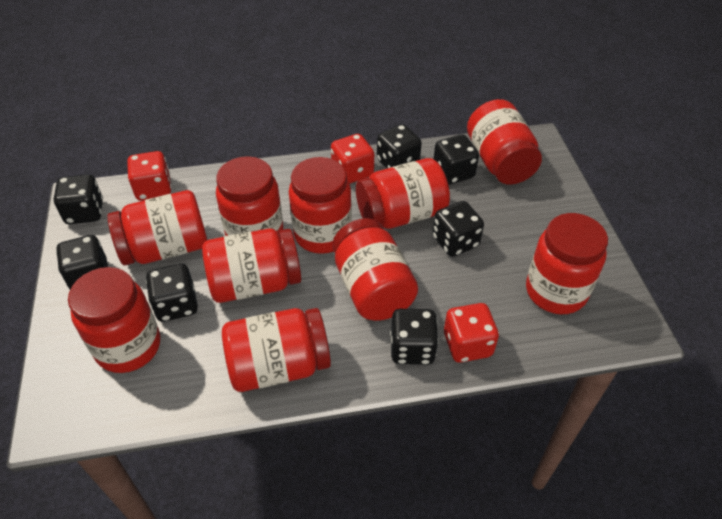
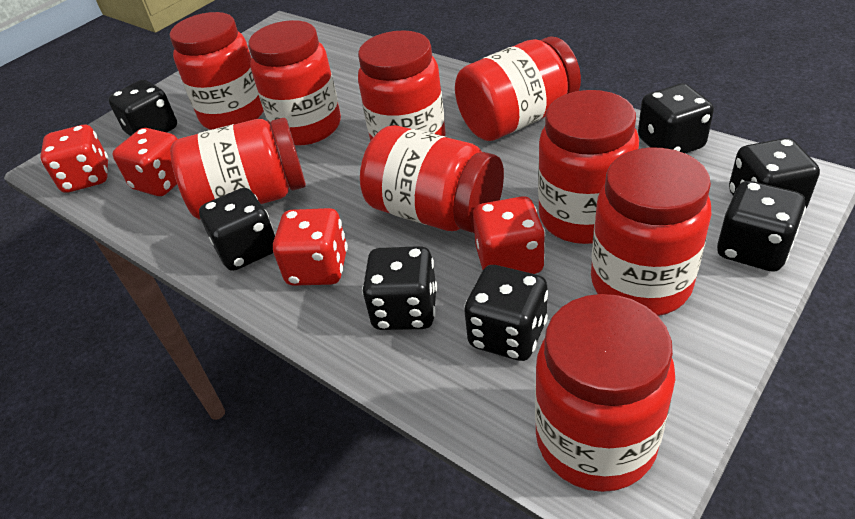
red dice: 3 -> 4
red jar: 10 -> 9

